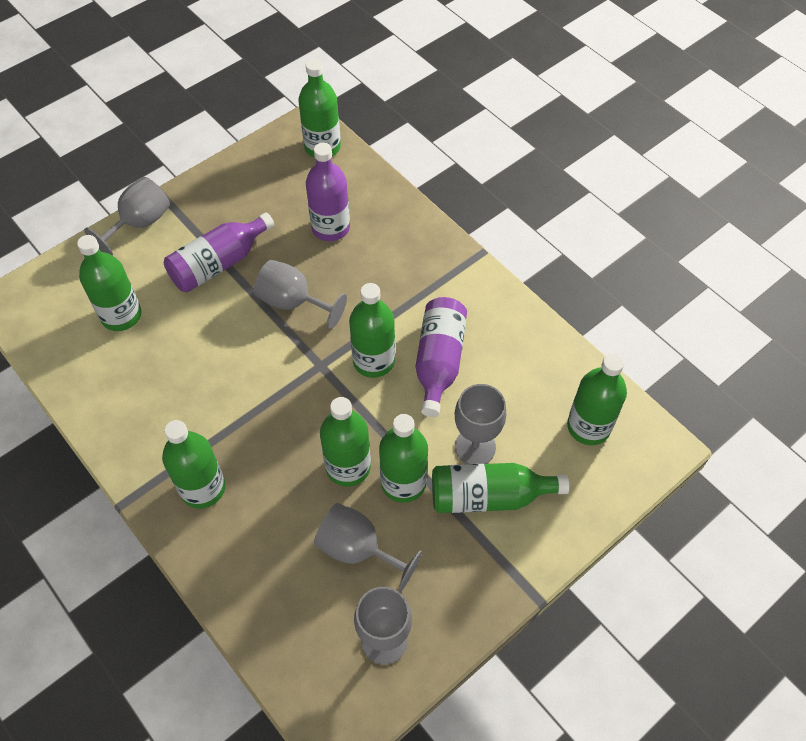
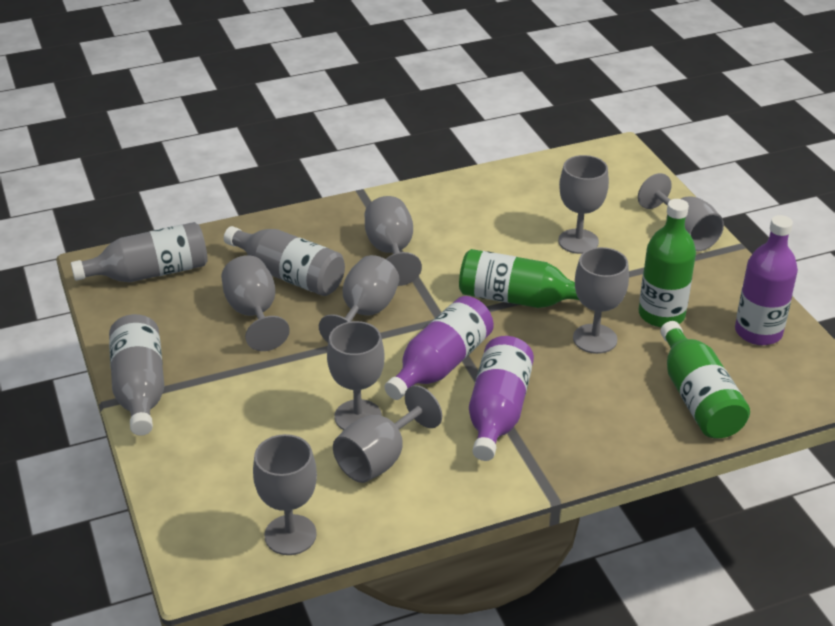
green bottle: 8 -> 3
grey bottle: 0 -> 3
grey goblet: 5 -> 9

